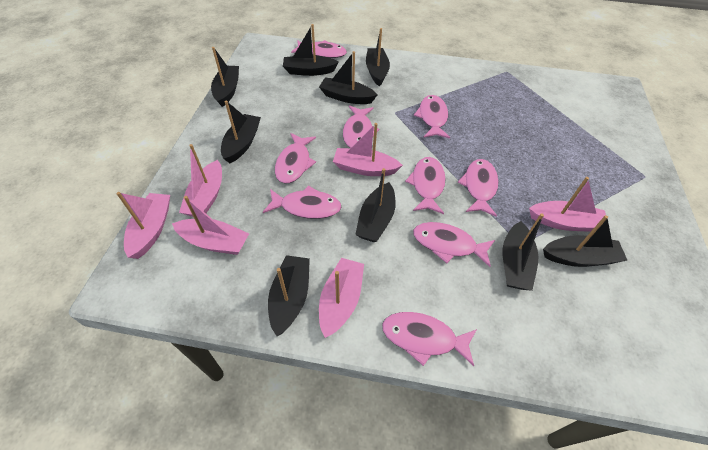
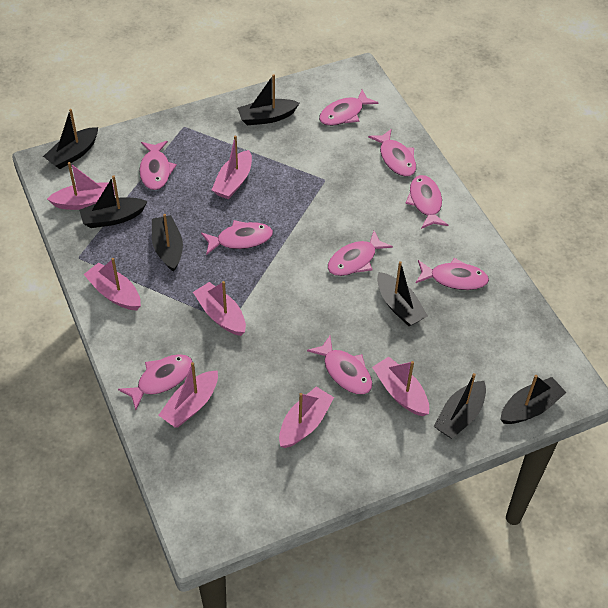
black boat: 9 -> 7
pink boat: 6 -> 7

